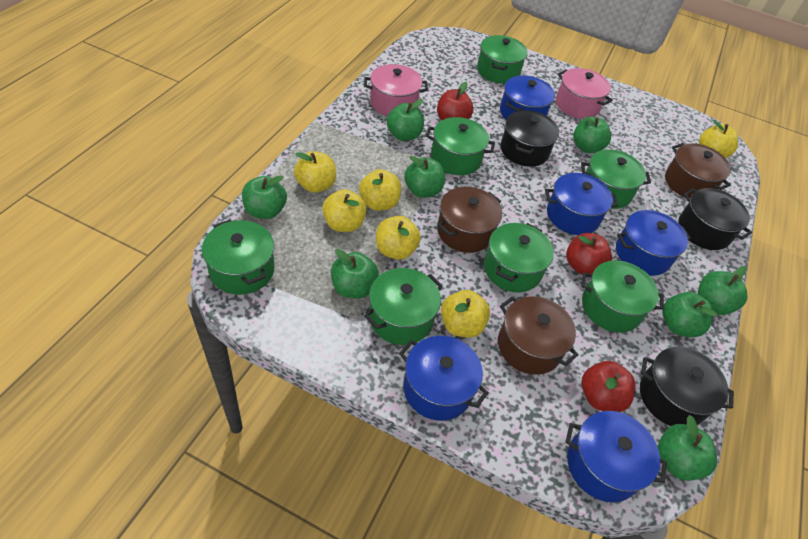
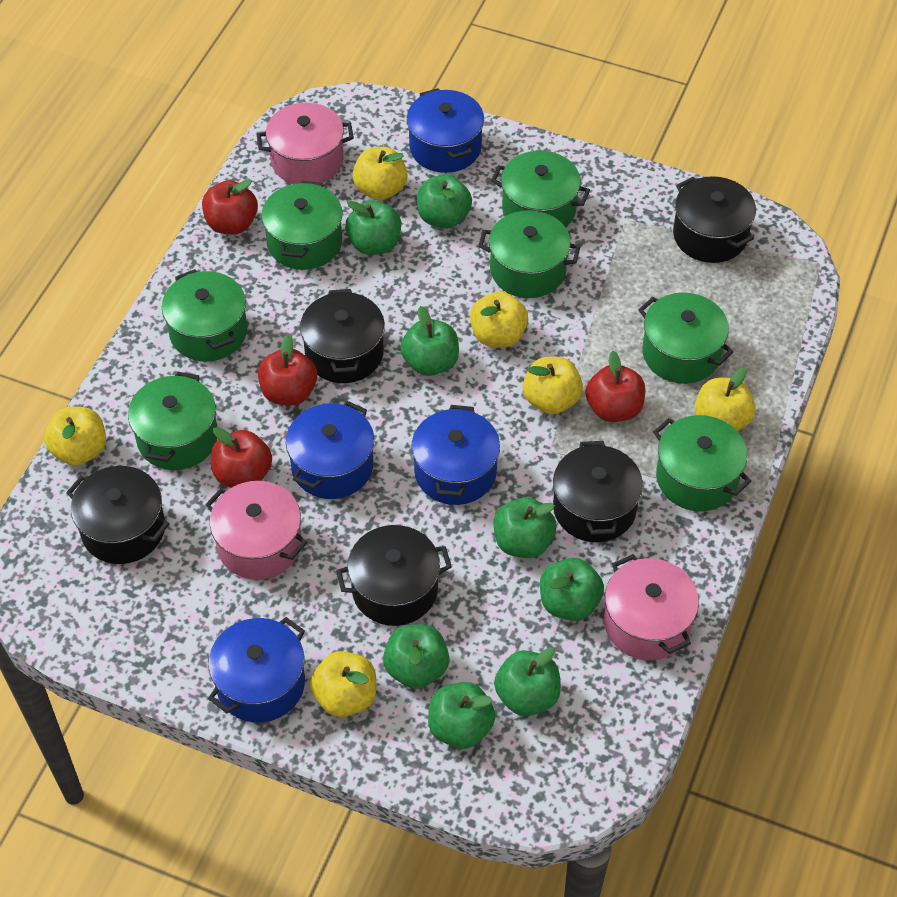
black pot: 3 -> 5
blue pot: 5 -> 4
brown pot: 3 -> 0
pink pot: 2 -> 3
red apple: 3 -> 4

